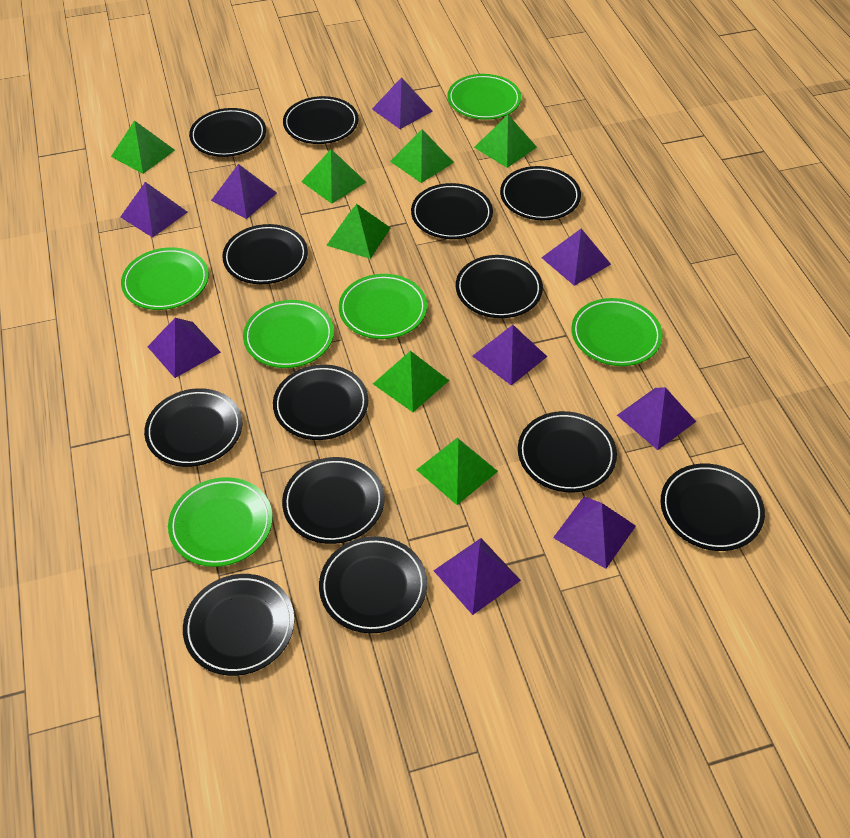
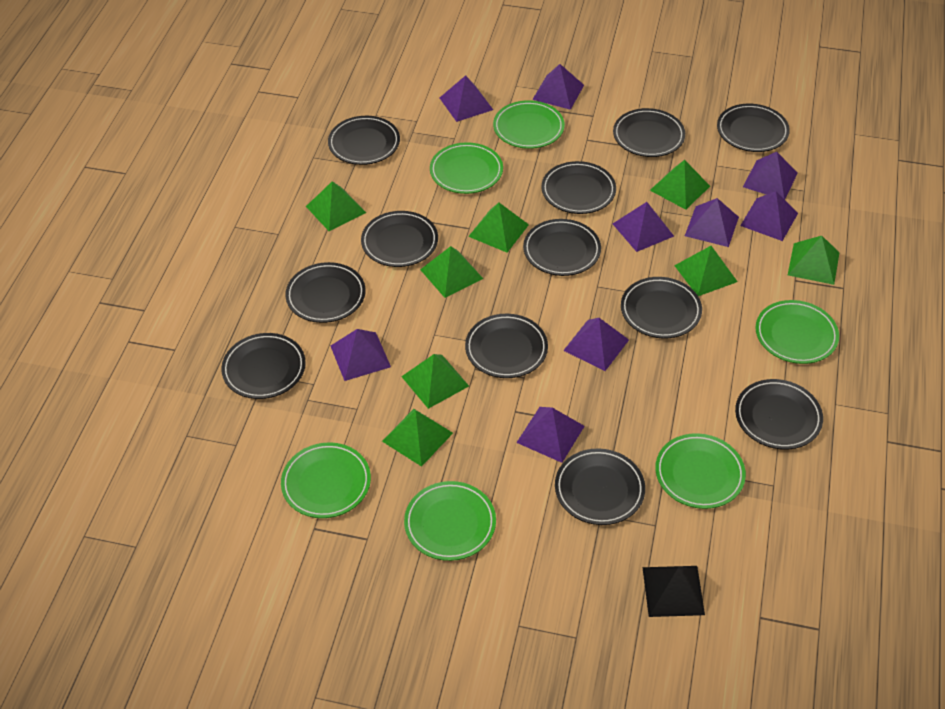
black plate: 13 -> 12
black pyramid: 0 -> 1
green pyramid: 7 -> 8

